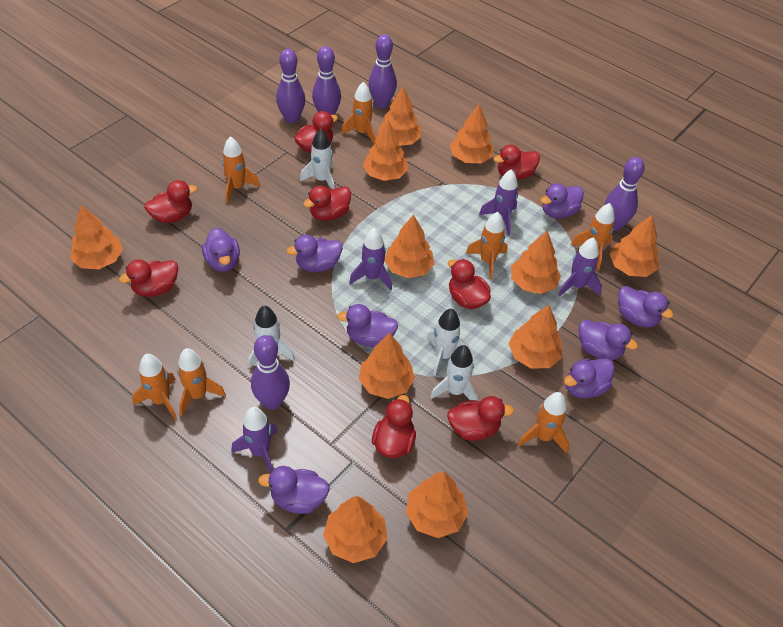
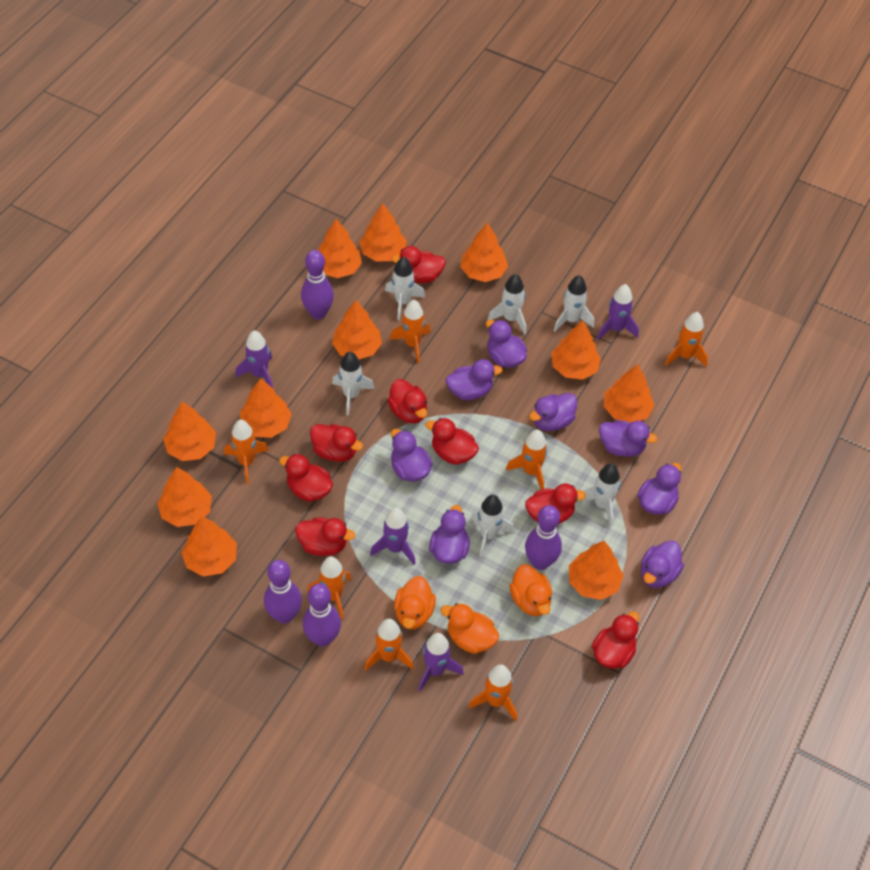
orange duck: 0 -> 3
purple bowling pin: 5 -> 4
white rocket: 4 -> 6

